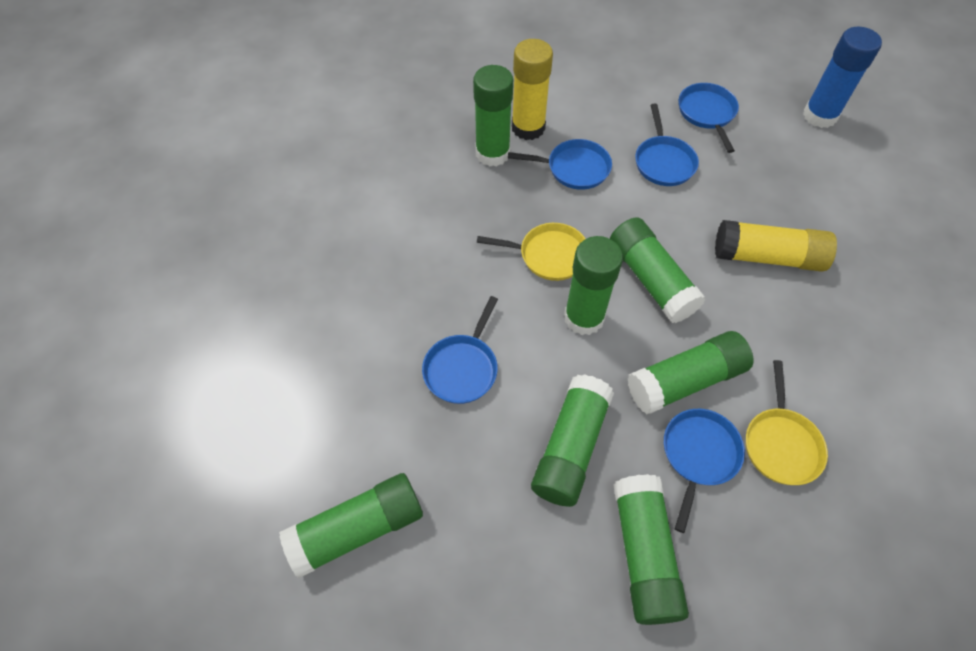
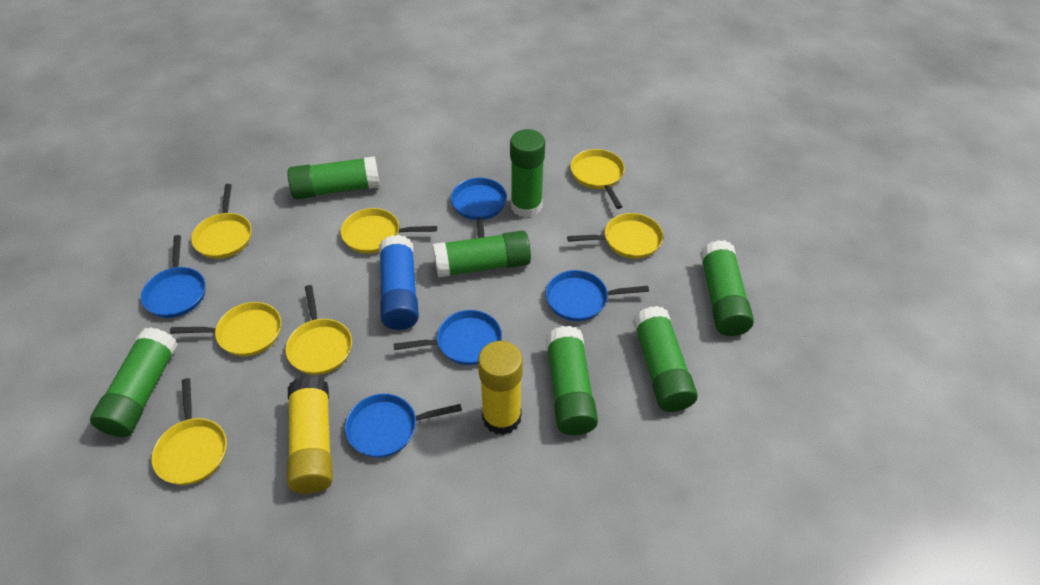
yellow pan: 2 -> 7

